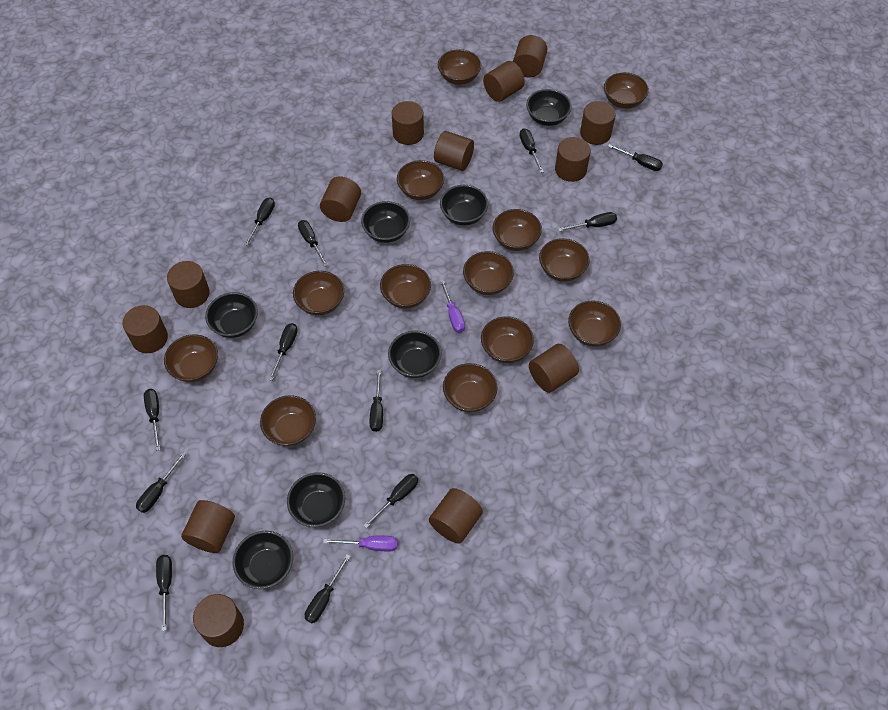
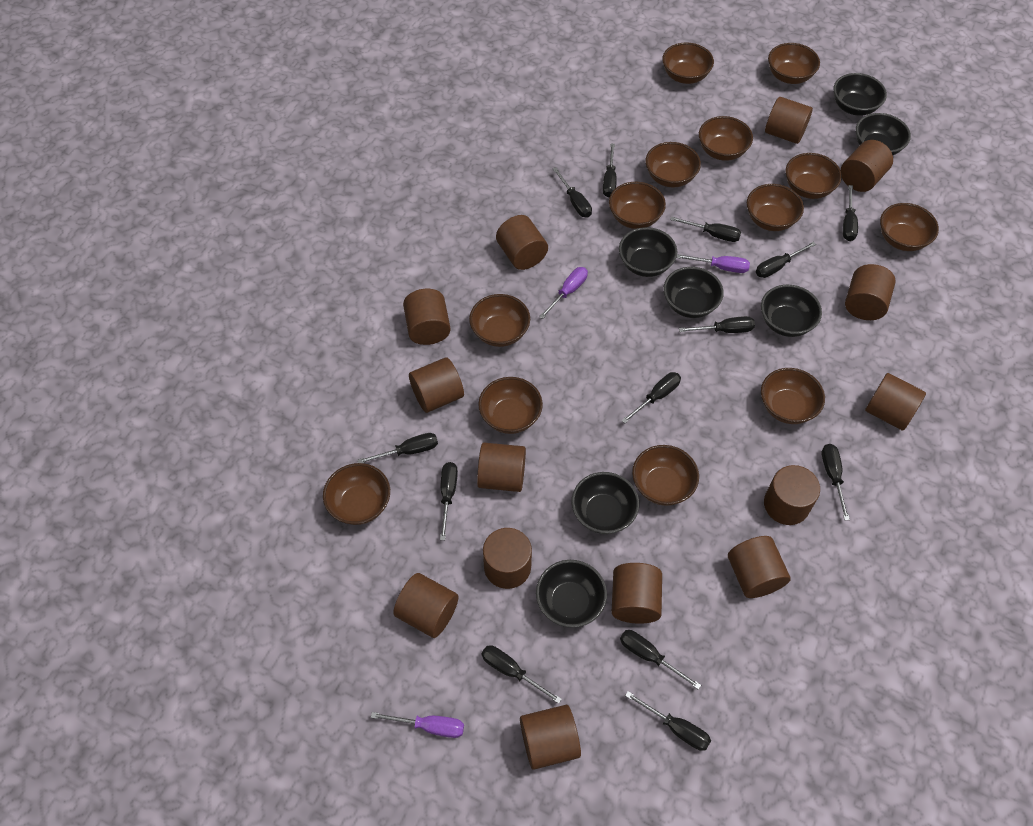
black screwdriver: 12 -> 13
brown cylinder: 13 -> 14
purple screwdriver: 2 -> 3

